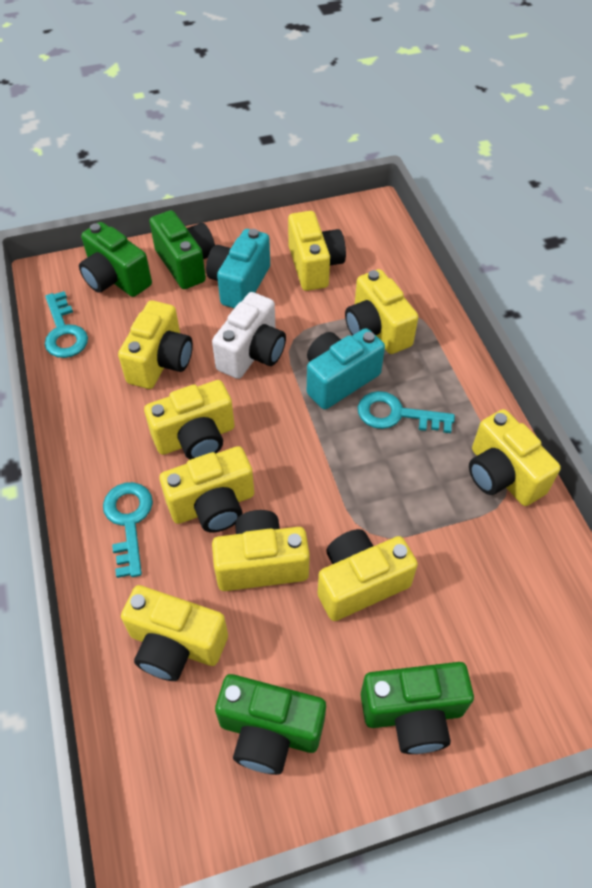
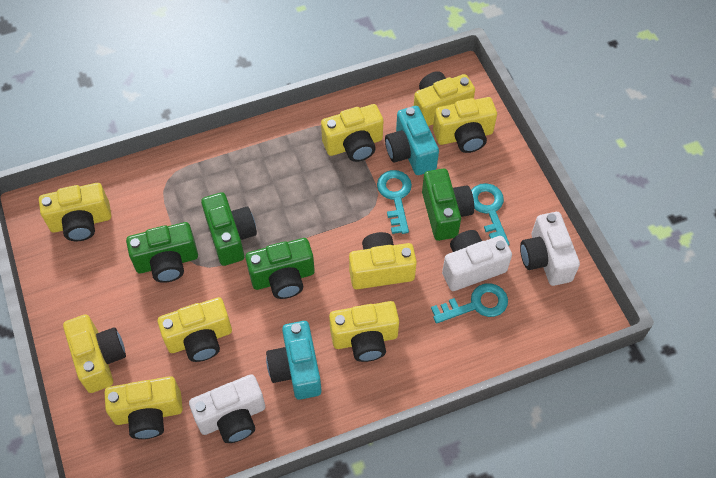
white camera: 1 -> 3

